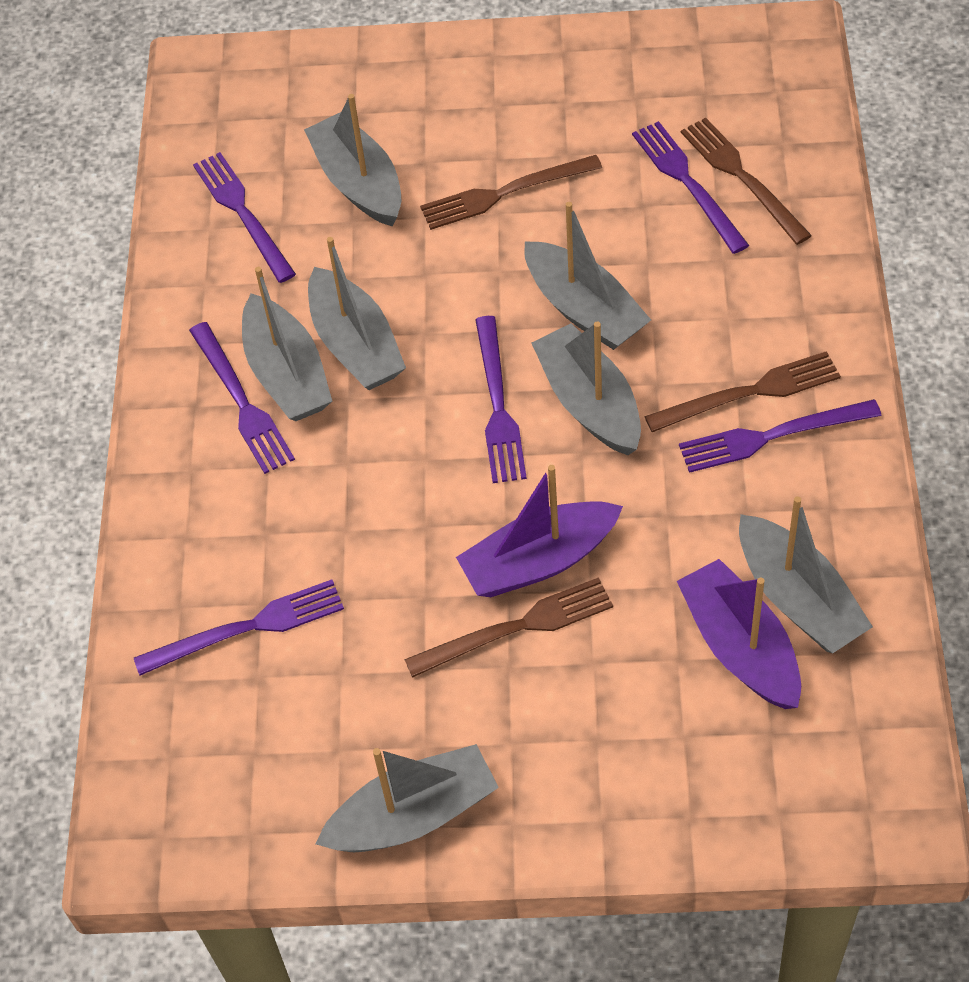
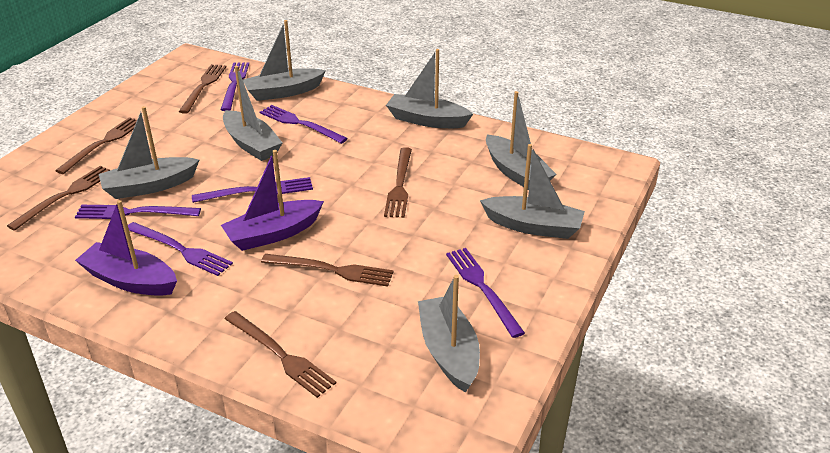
brown fork: 4 -> 6

